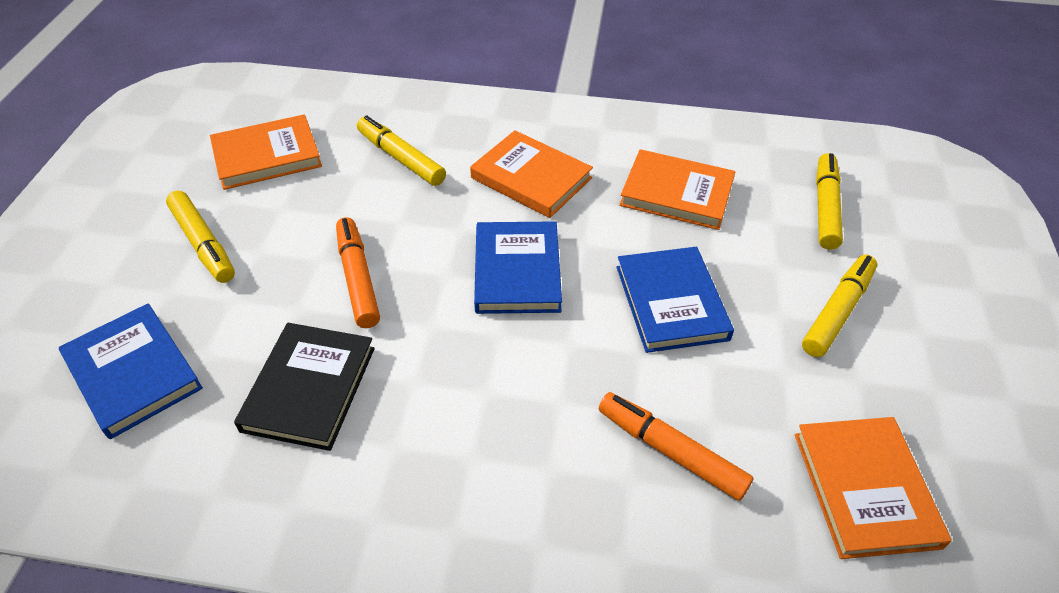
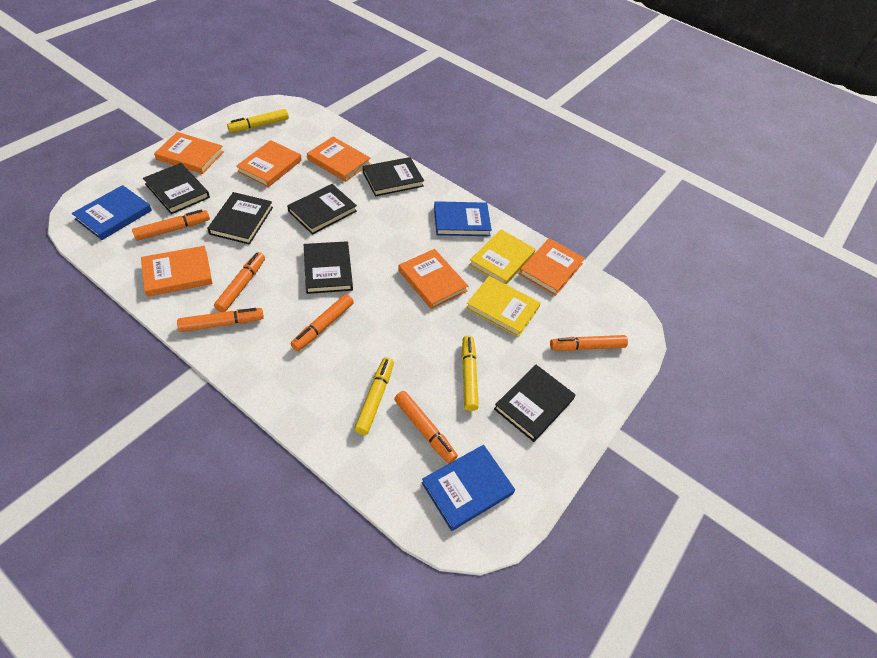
black book: 1 -> 6
orange book: 4 -> 6
orange marker: 2 -> 6
yellow book: 0 -> 2
yellow marker: 4 -> 3

